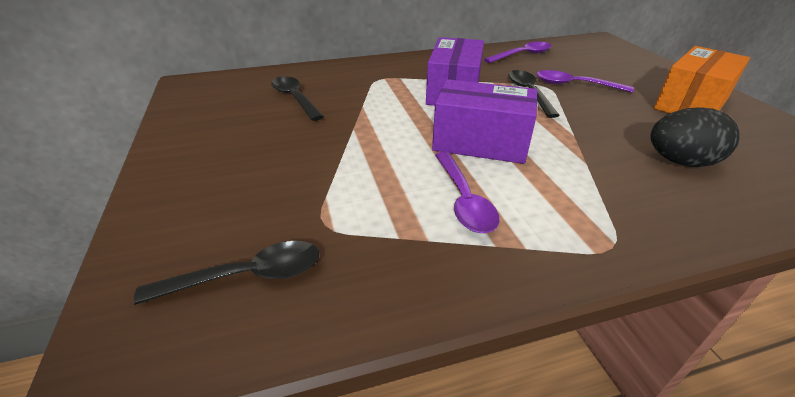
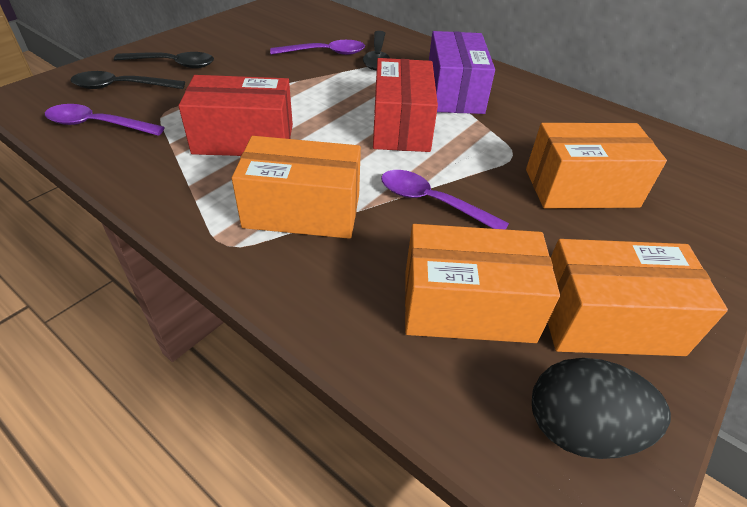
orange box: 1 -> 4
purple box: 2 -> 1
red box: 0 -> 2

